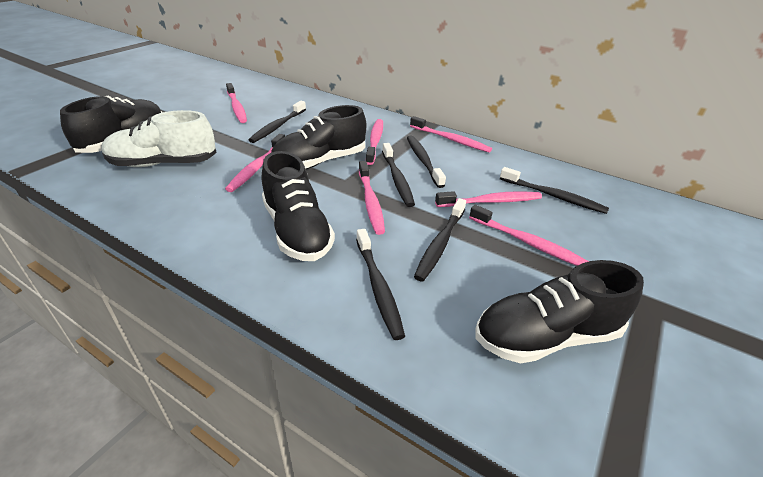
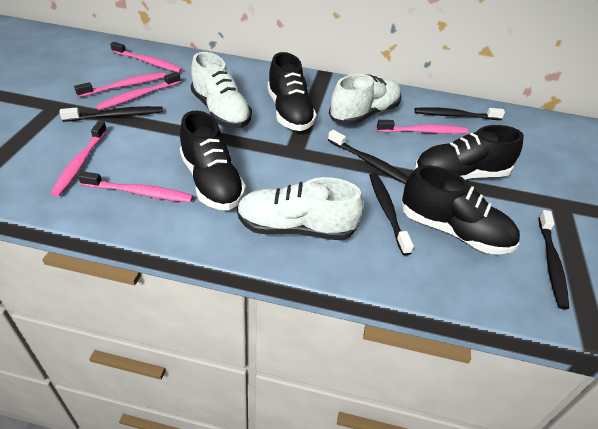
black toothbrush: 6 -> 5
pink toothbrush: 7 -> 6
white shoe: 1 -> 3

